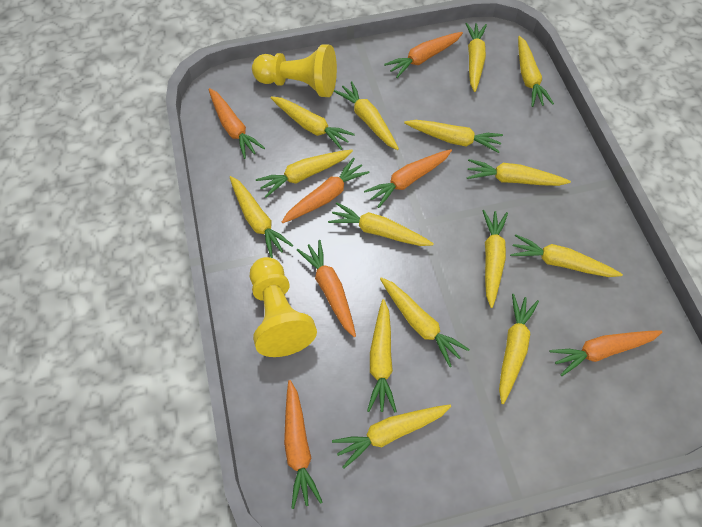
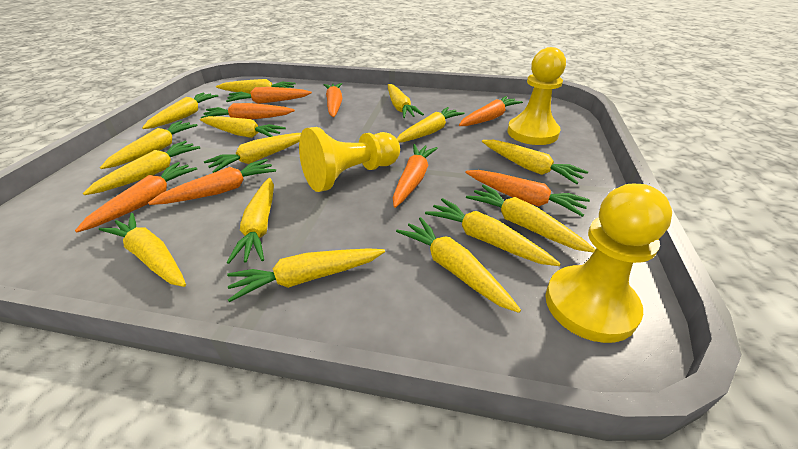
orange carrot: 7 -> 8
yellow pawn: 2 -> 3

